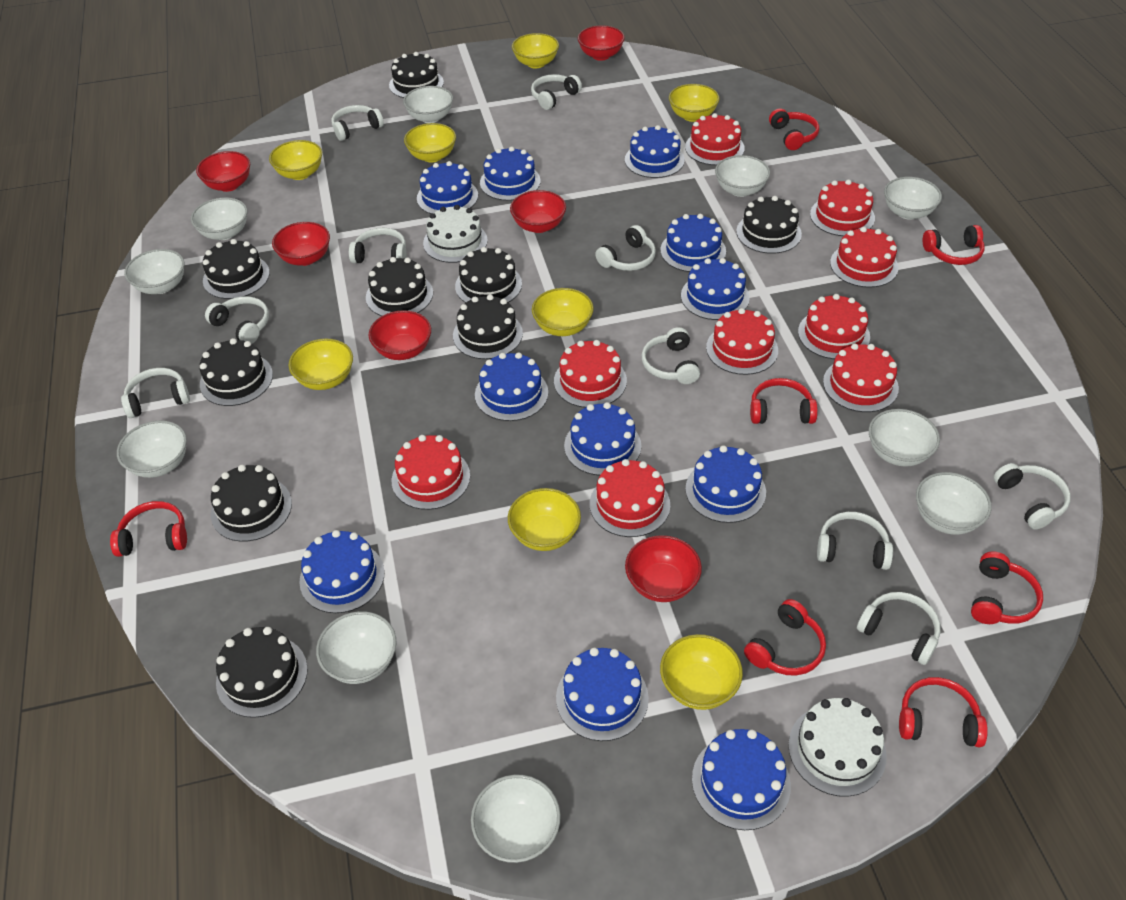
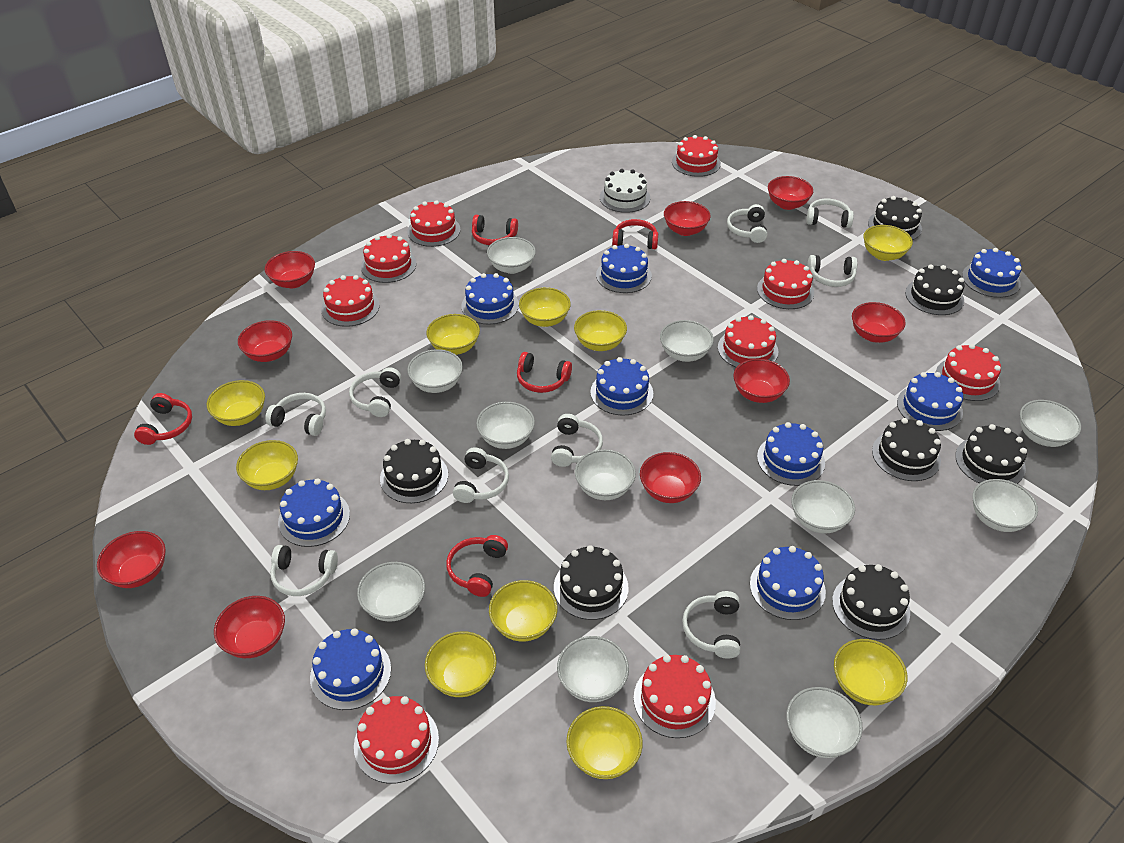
black cake: 9 -> 7
blue cake: 11 -> 9
red bowl: 6 -> 9
red headphones: 7 -> 5
white bowl: 10 -> 11
white cake: 2 -> 1
white headphones: 10 -> 9
yellow bowl: 8 -> 10

